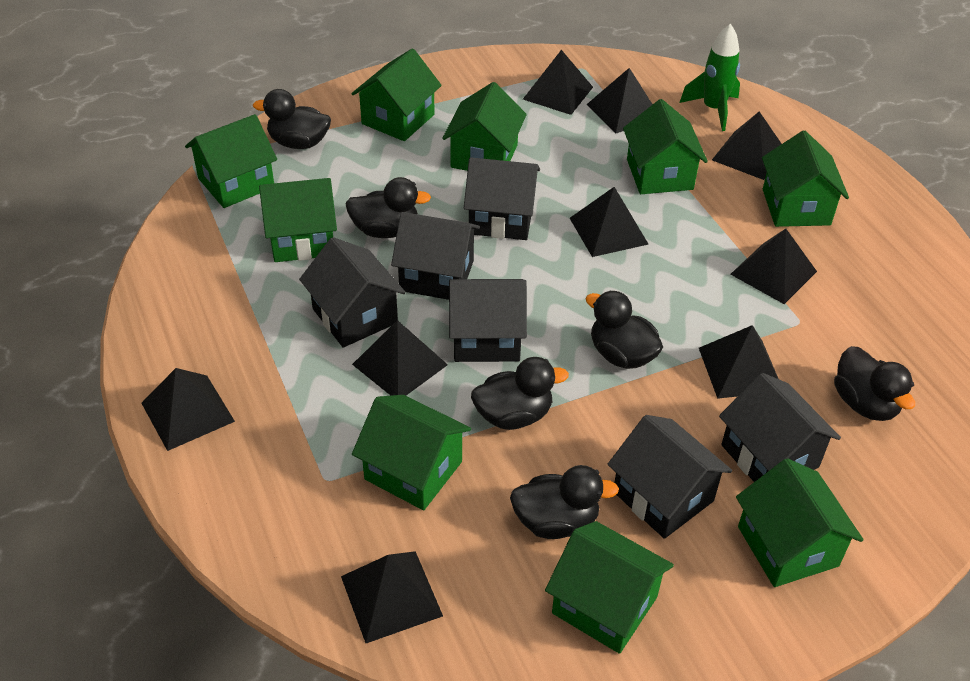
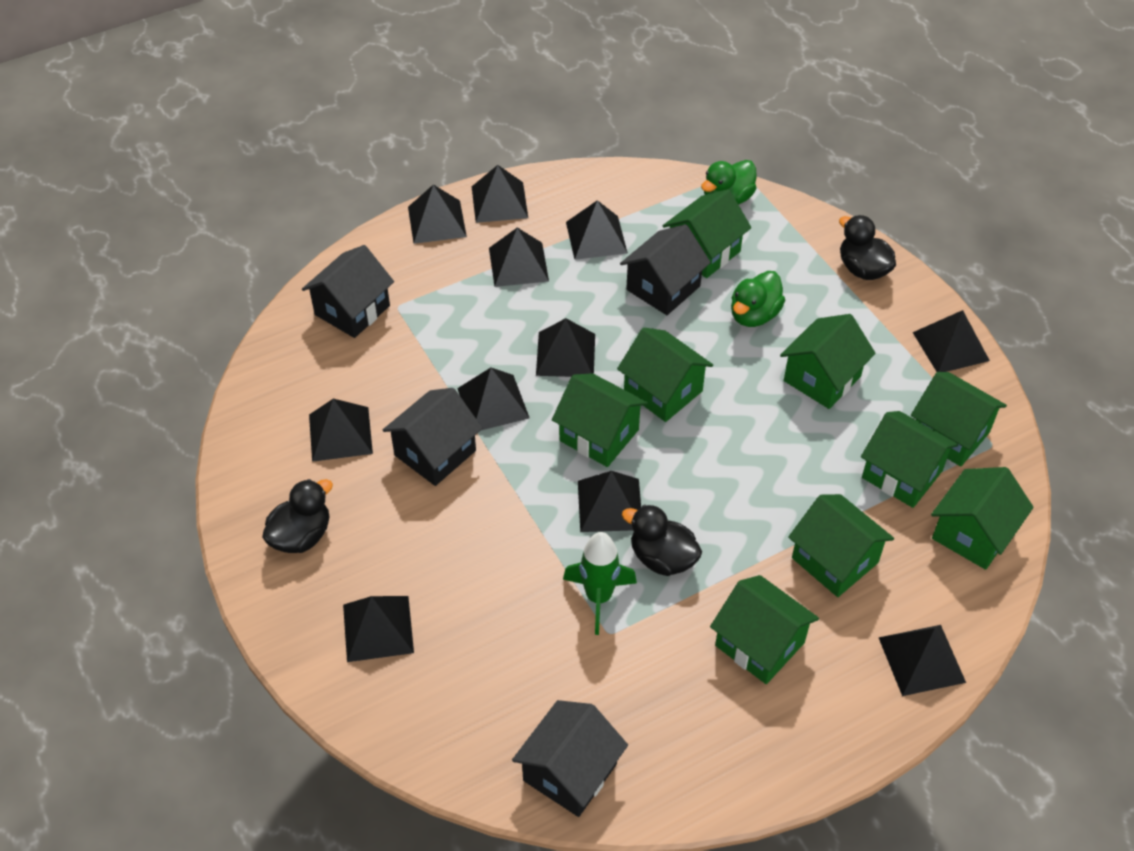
black duck: 6 -> 3
black house: 6 -> 4
black pyramid: 9 -> 11
green duck: 0 -> 2

